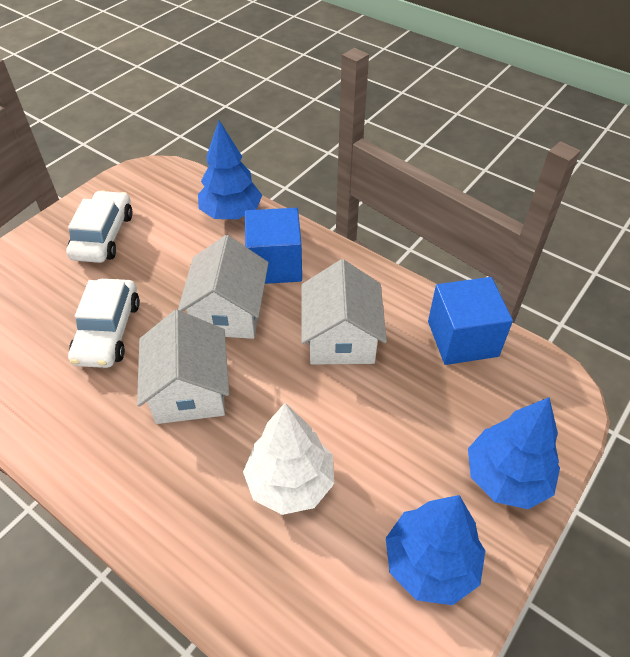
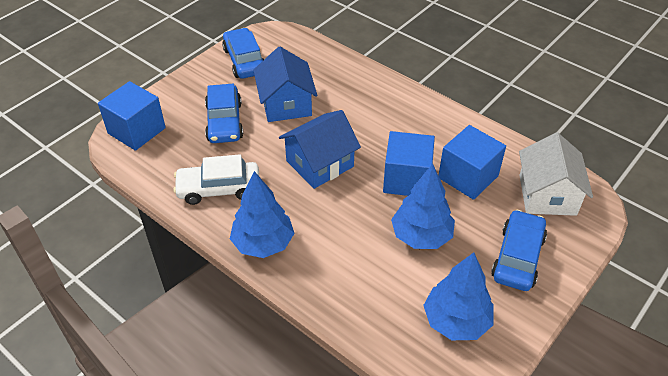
blue car: 0 -> 3
blue cube: 2 -> 3
blue house: 0 -> 2
white car: 2 -> 1
white house: 3 -> 1
white tree: 1 -> 0

